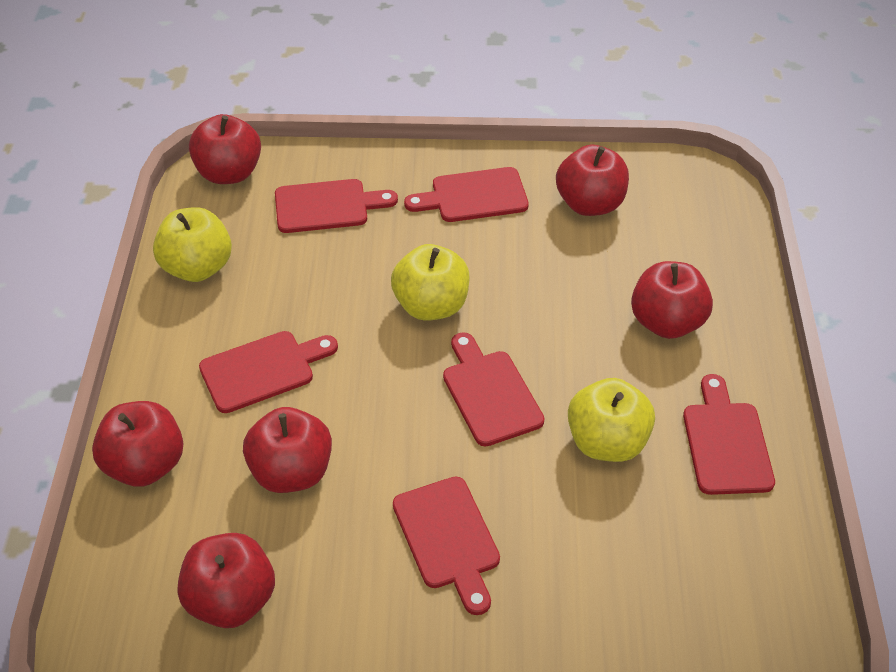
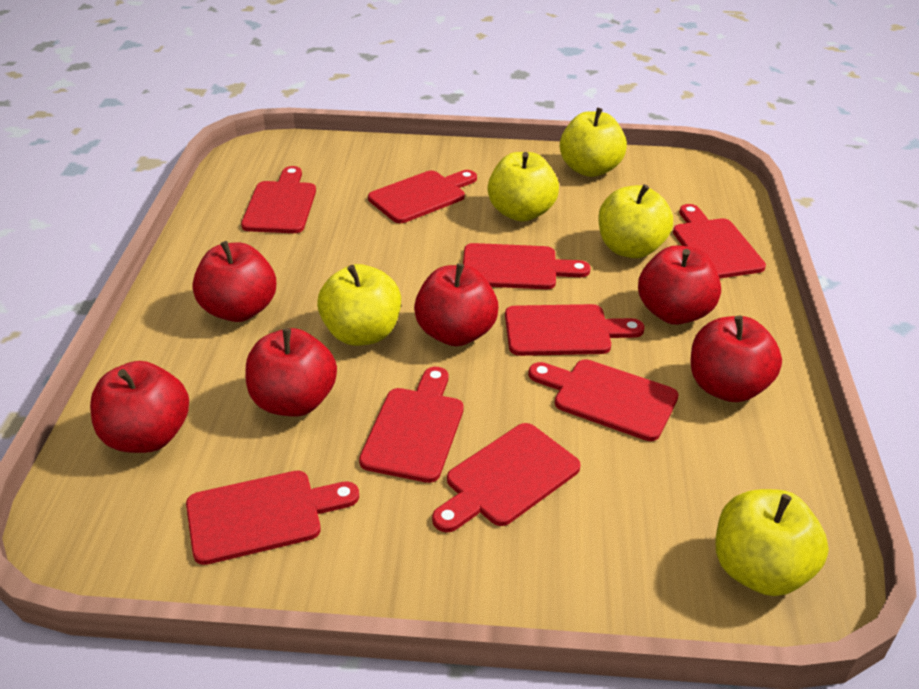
red cutting board: 6 -> 9
yellow apple: 3 -> 5

